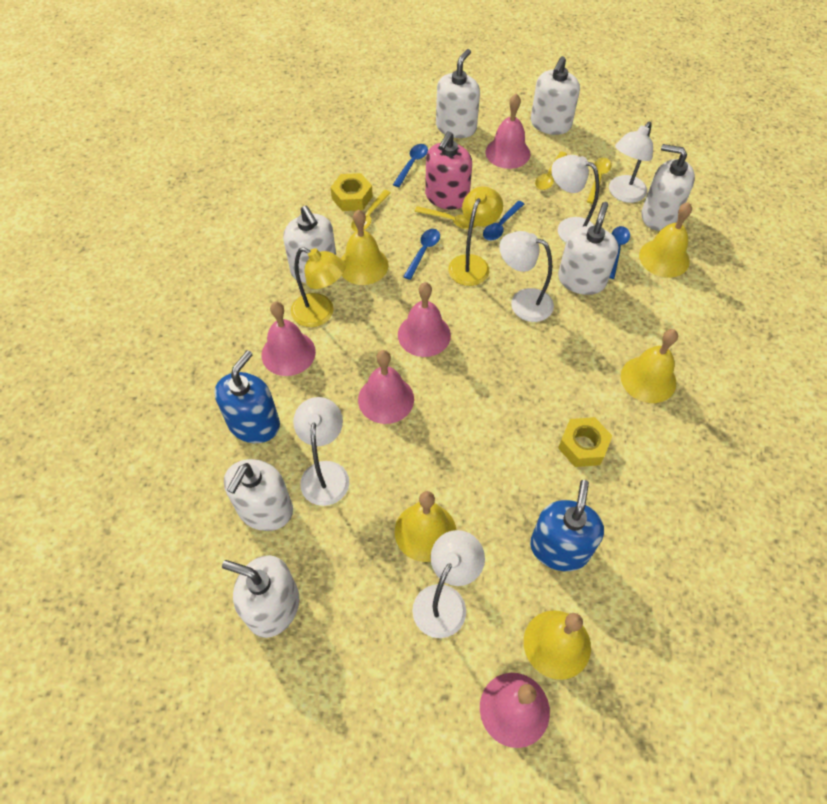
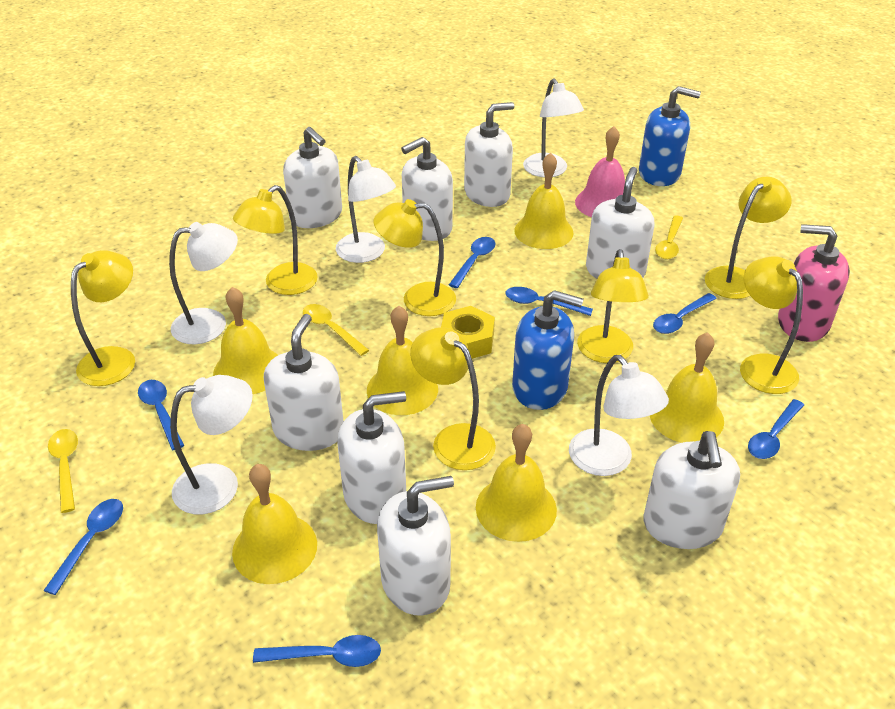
blue spoon: 4 -> 7
pink bell: 5 -> 1
white soap dispenser: 7 -> 8
yellow bell: 5 -> 6
yellow lamp: 2 -> 7
yellow nut: 2 -> 1
yellow spoon: 4 -> 3

